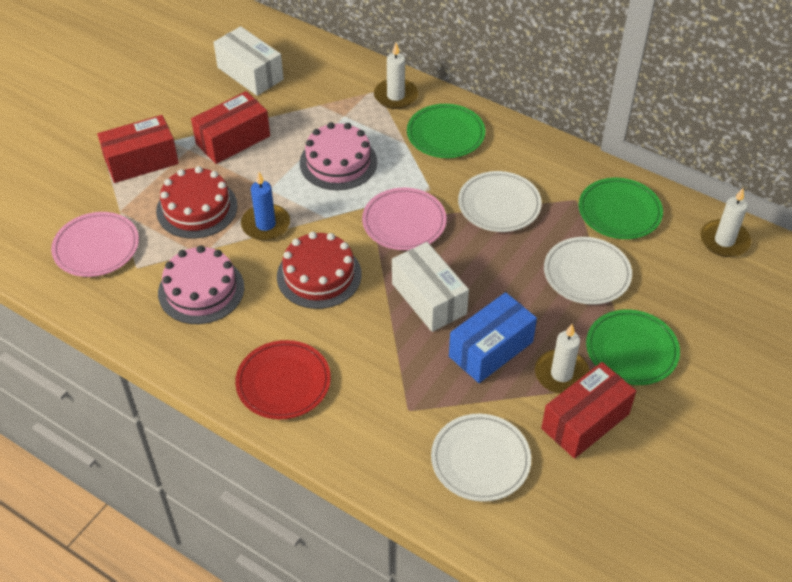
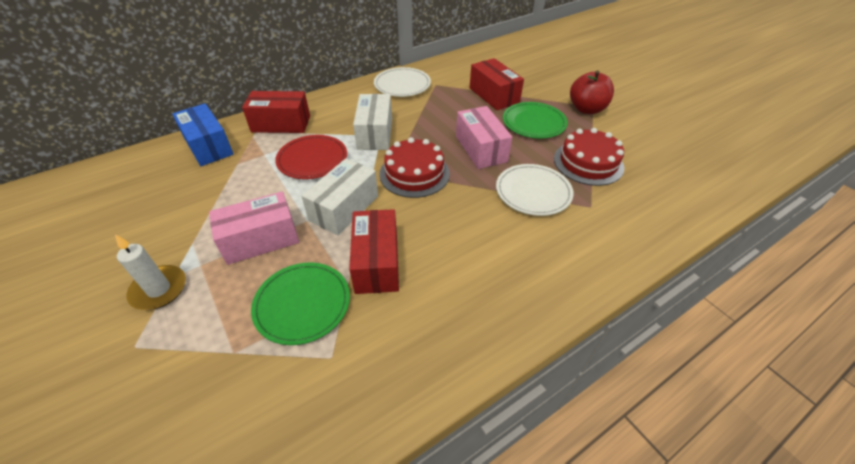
blue candle: 1 -> 0
green plate: 3 -> 2
pink box: 0 -> 2
pink cake: 2 -> 0
pink plate: 2 -> 0
red apple: 0 -> 1
white candle: 3 -> 1
white plate: 3 -> 2

